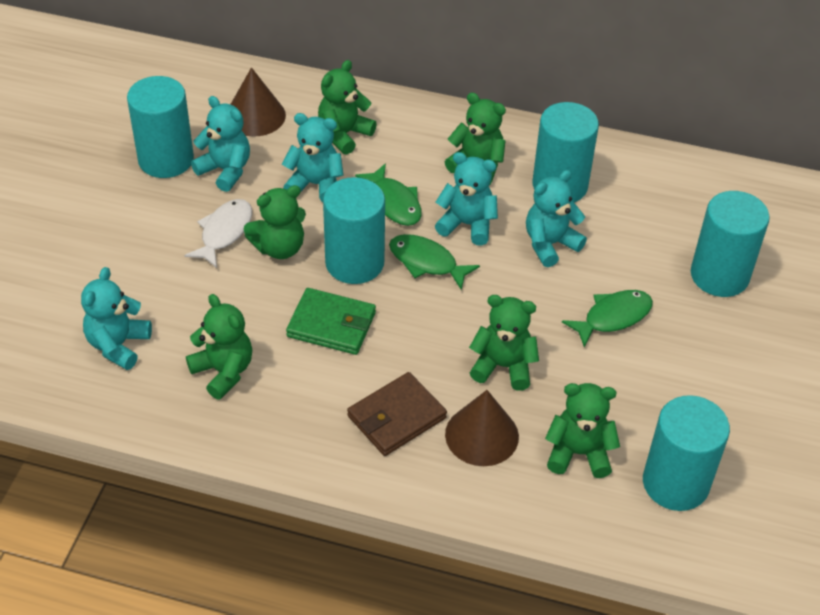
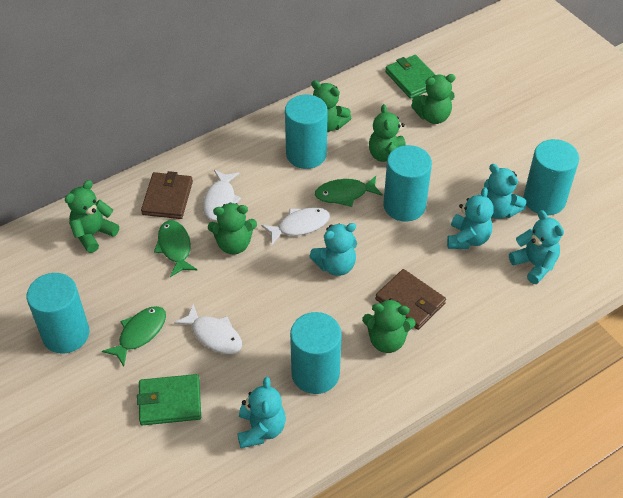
brown cone: 2 -> 0
brown wallet: 1 -> 2
green wallet: 1 -> 2
white fish: 1 -> 3

